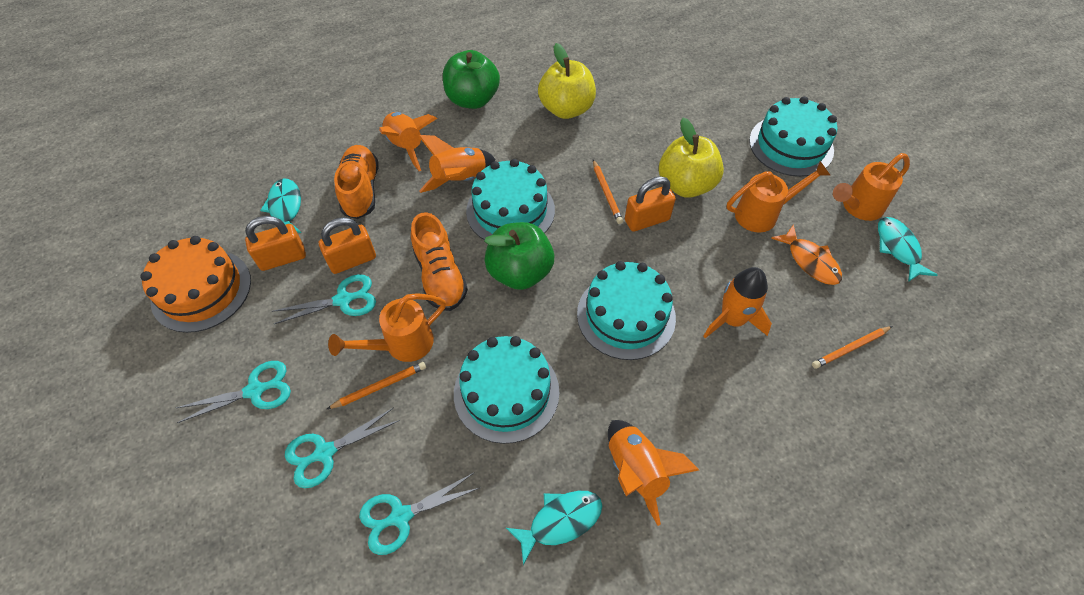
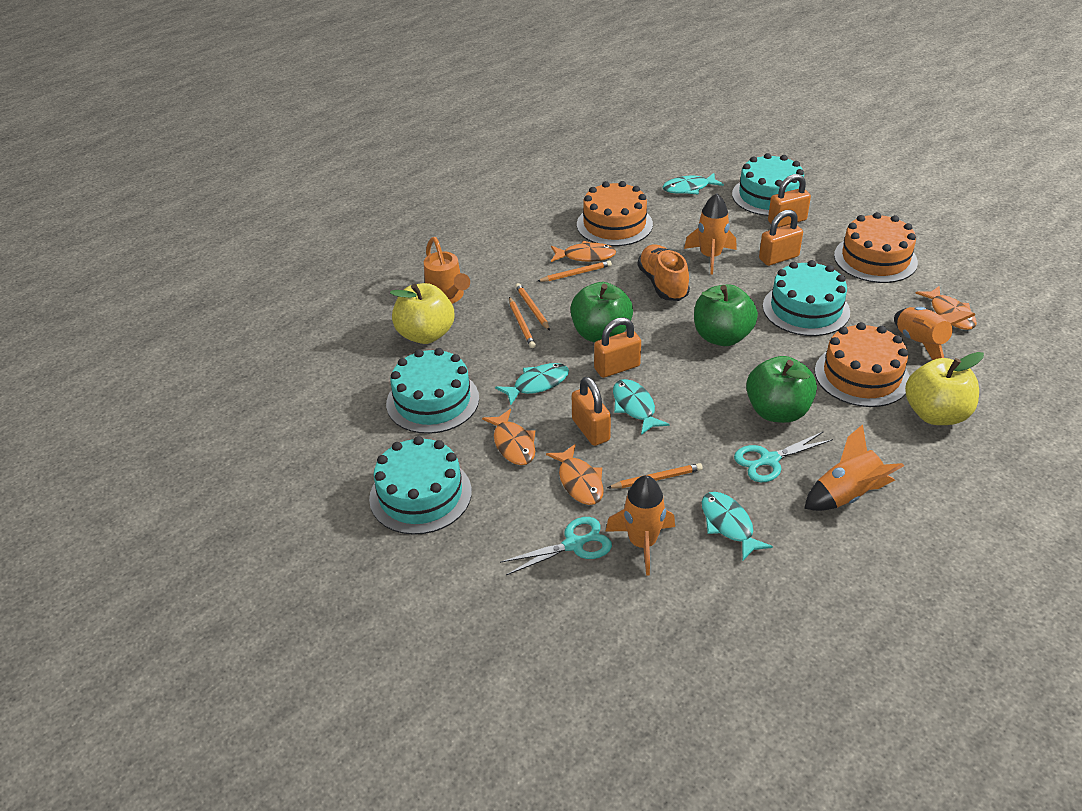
green apple: 2 -> 3
orange cake: 1 -> 3
orange fish: 1 -> 4
orange padlock: 3 -> 4
orange pencil: 3 -> 4
orange shoe: 2 -> 1
orange watering can: 3 -> 1
turquoise fish: 3 -> 4
turquoise scissors: 4 -> 2

